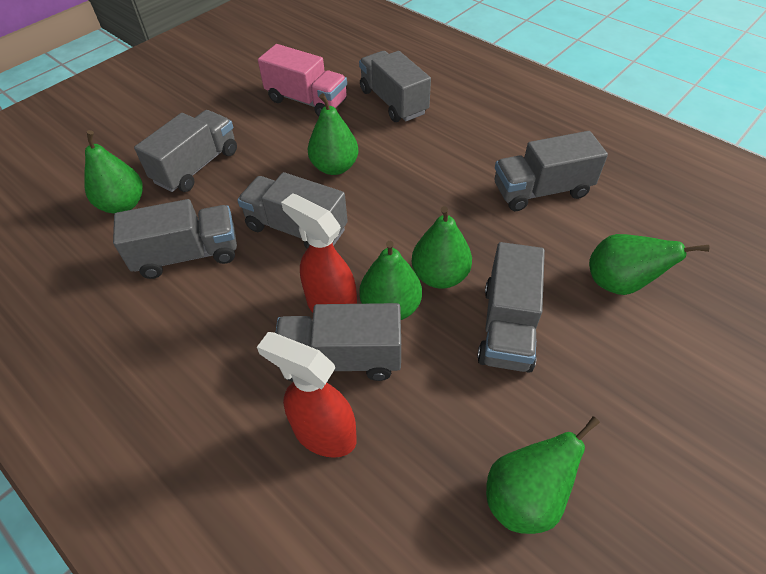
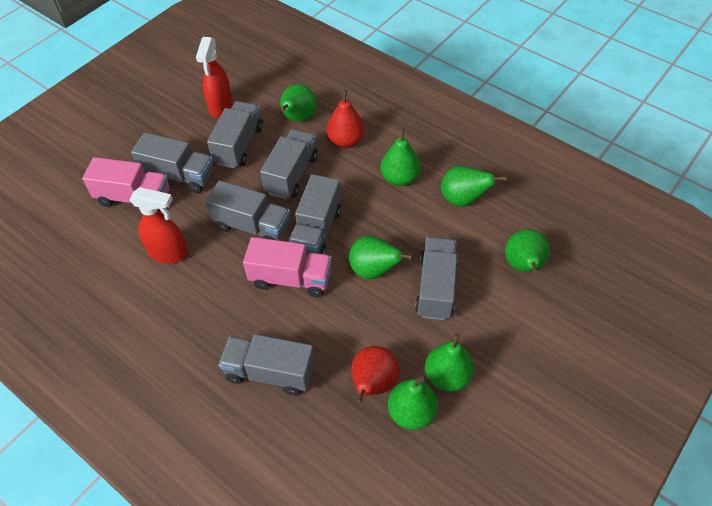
green pear: 6 -> 7
pink truck: 1 -> 2
red pear: 0 -> 2

